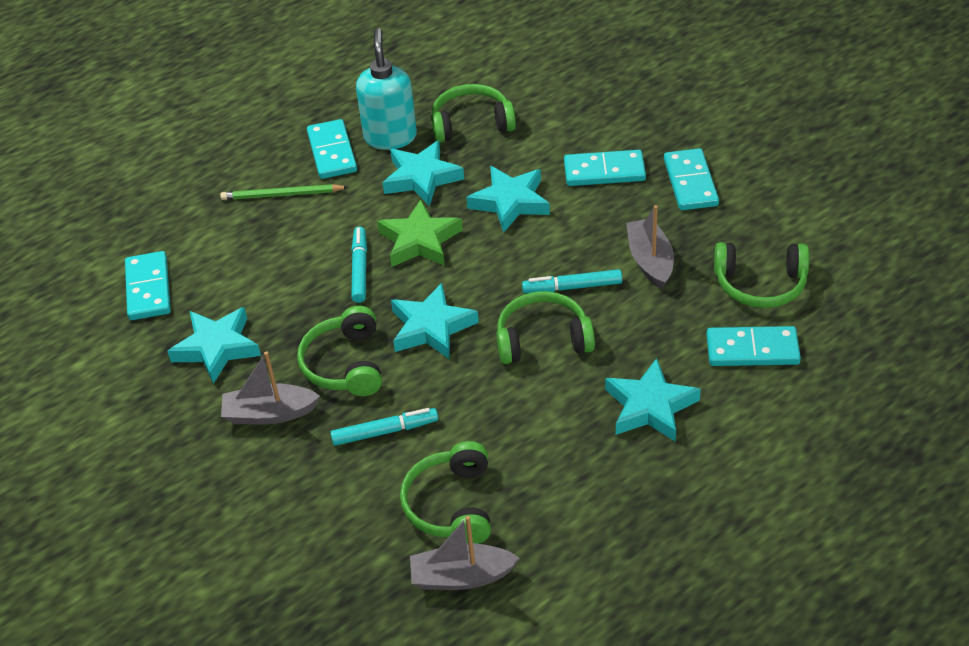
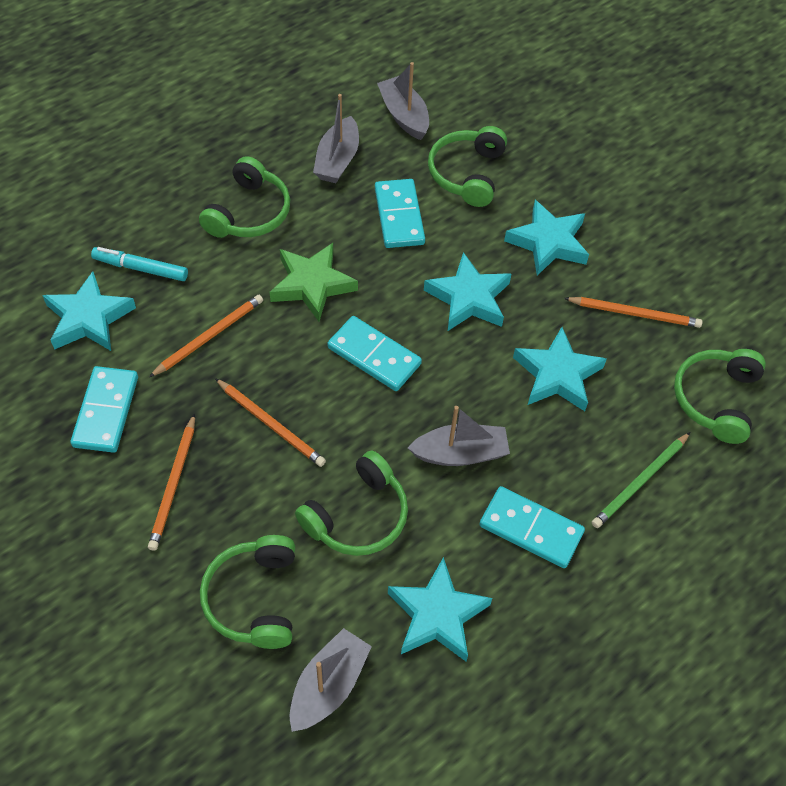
grey boat: 3 -> 4
orange pencil: 0 -> 4
turquoise domino: 5 -> 4
turquoise marker: 3 -> 1
turquoise soap dispenser: 1 -> 0

